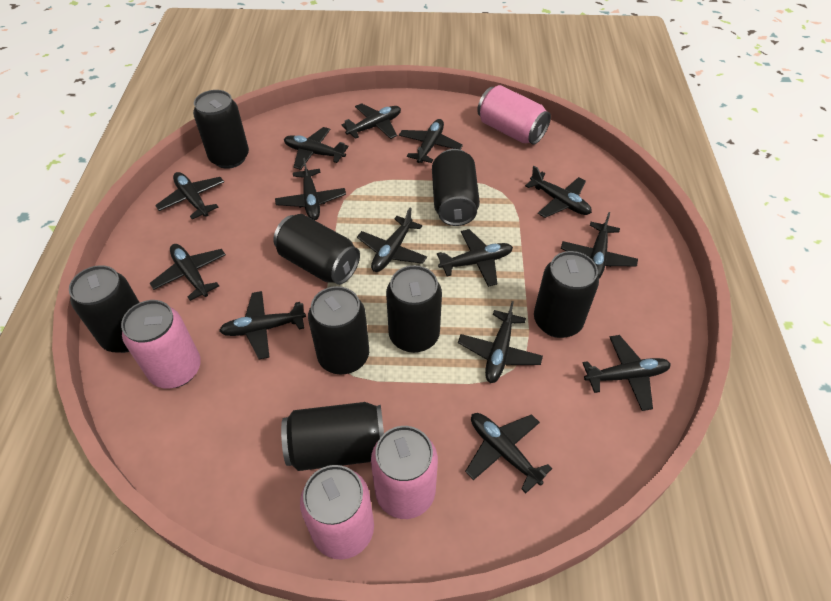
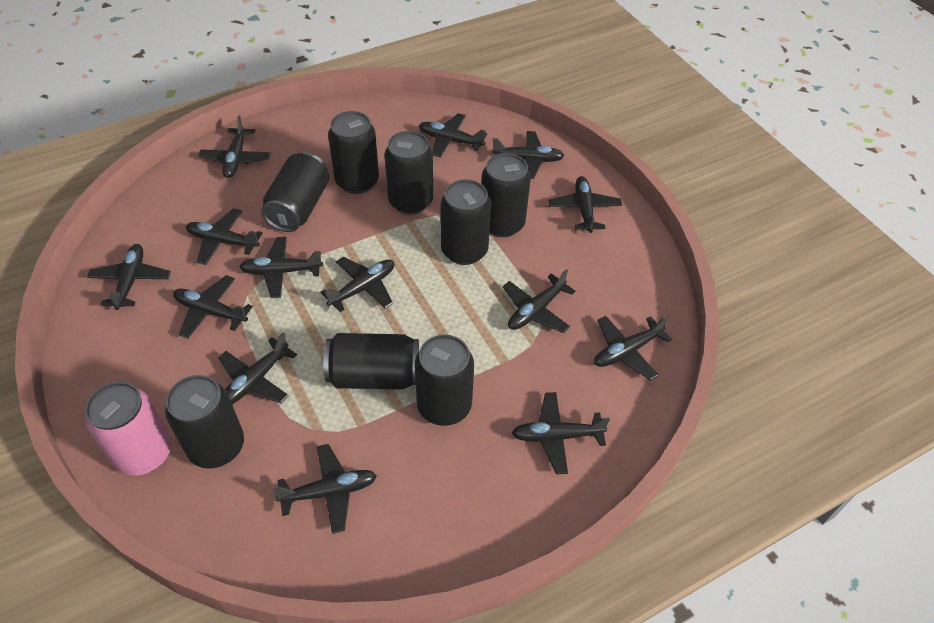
pink can: 4 -> 1

